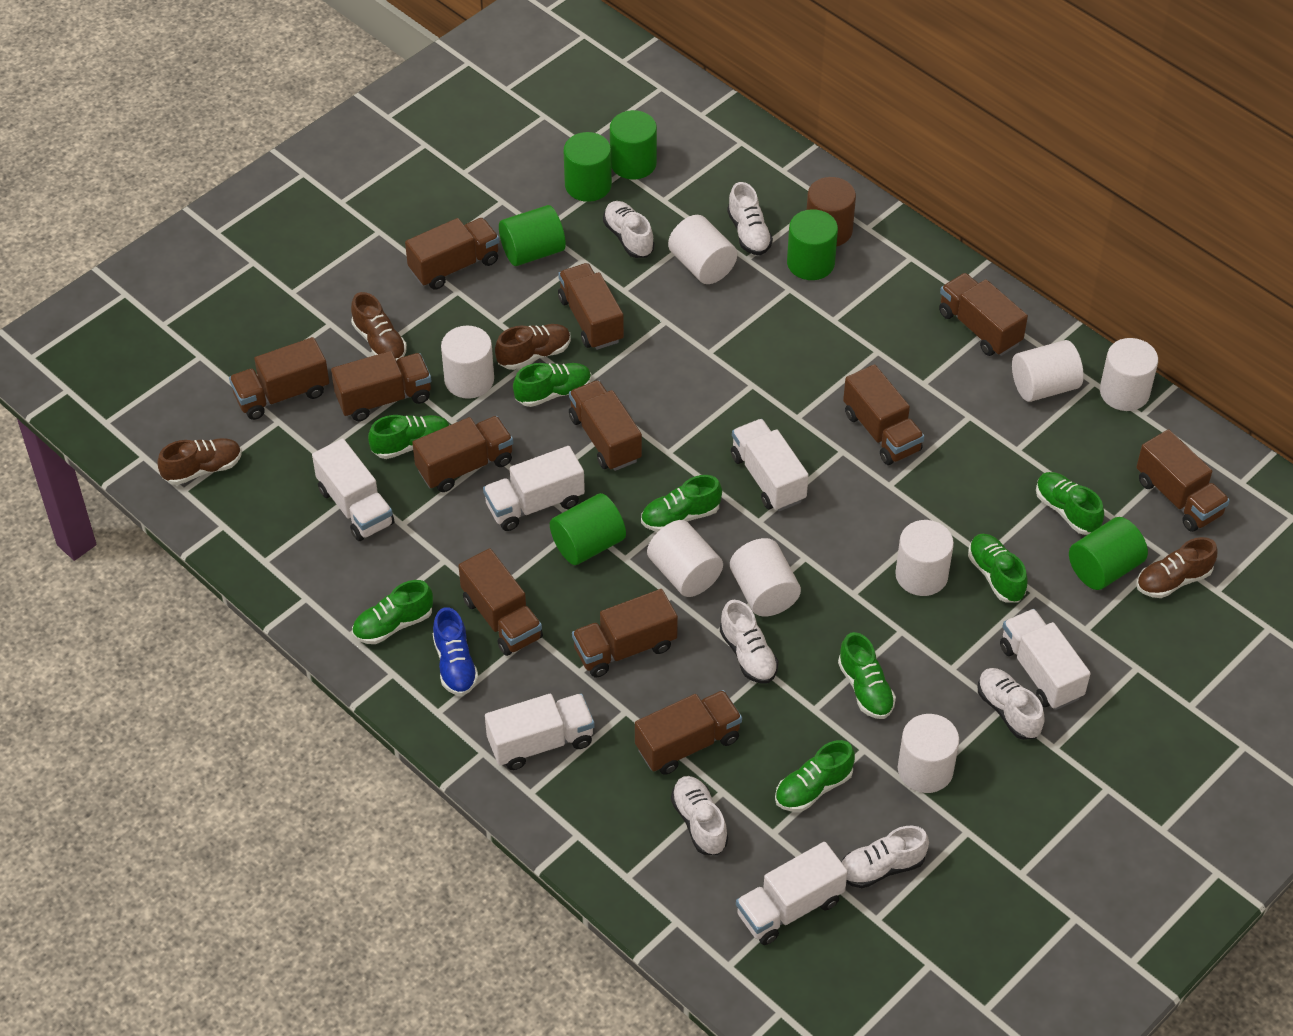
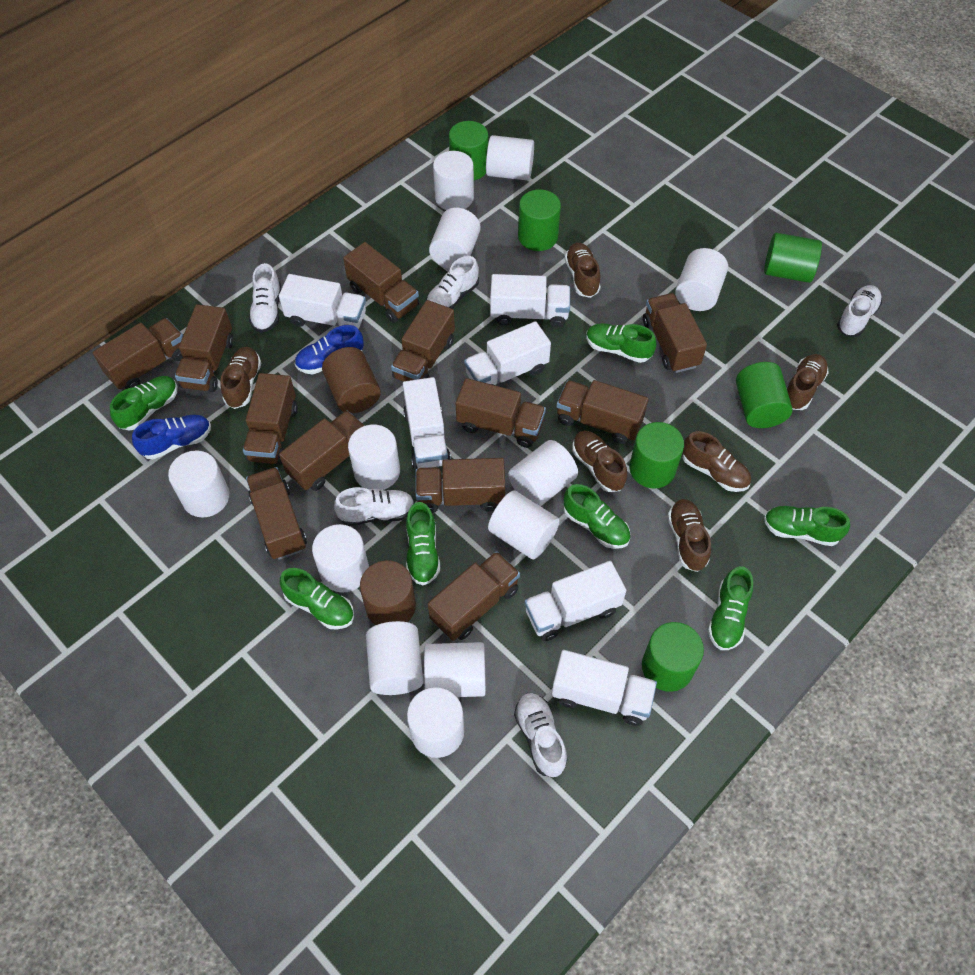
blue shoe: 1 -> 2
brown cylinder: 1 -> 2
brown shoe: 4 -> 6
green shoe: 8 -> 7
white cylinder: 8 -> 12
white shoe: 6 -> 5

